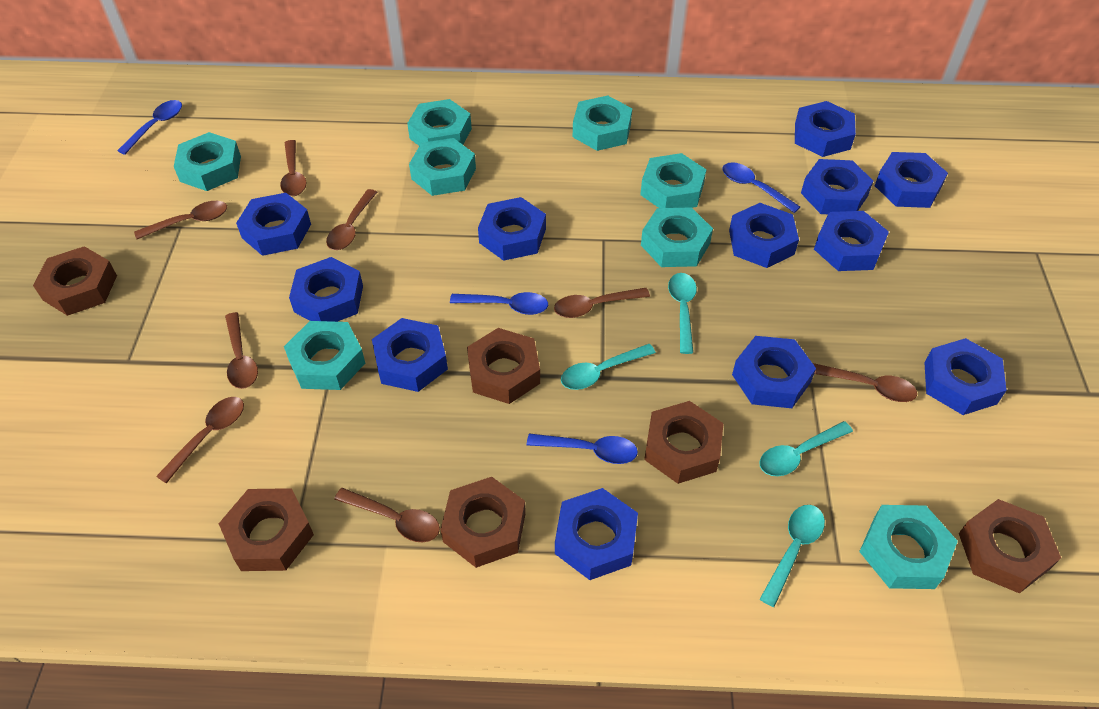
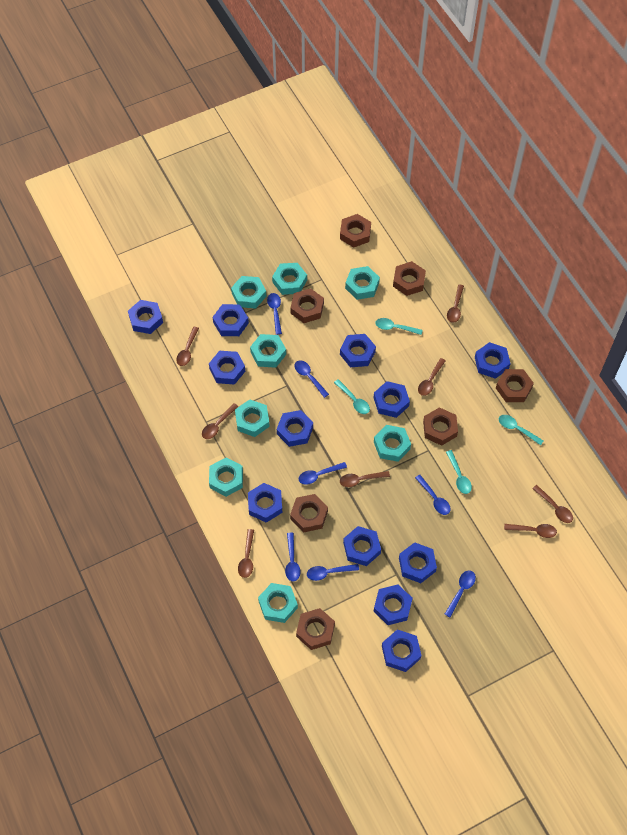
blue spoon: 4 -> 7
brown nut: 6 -> 7

